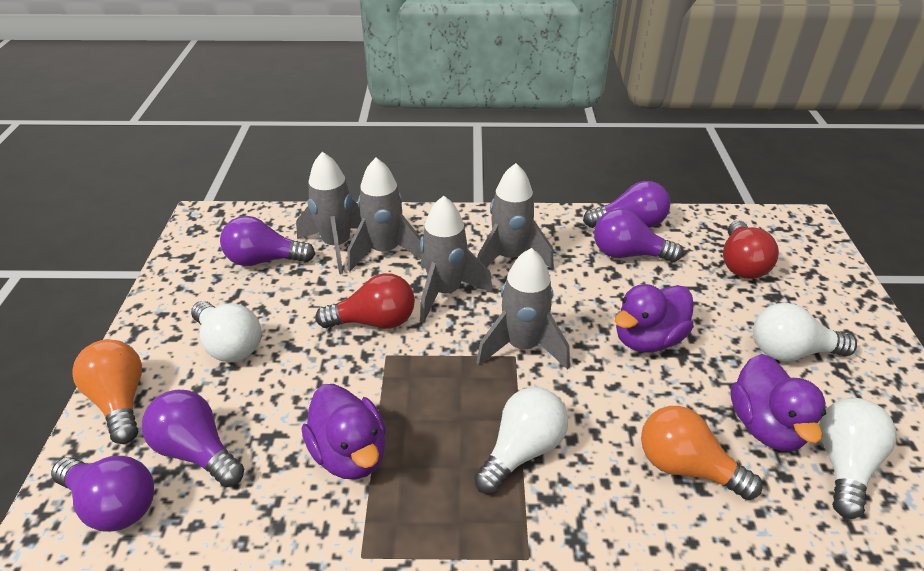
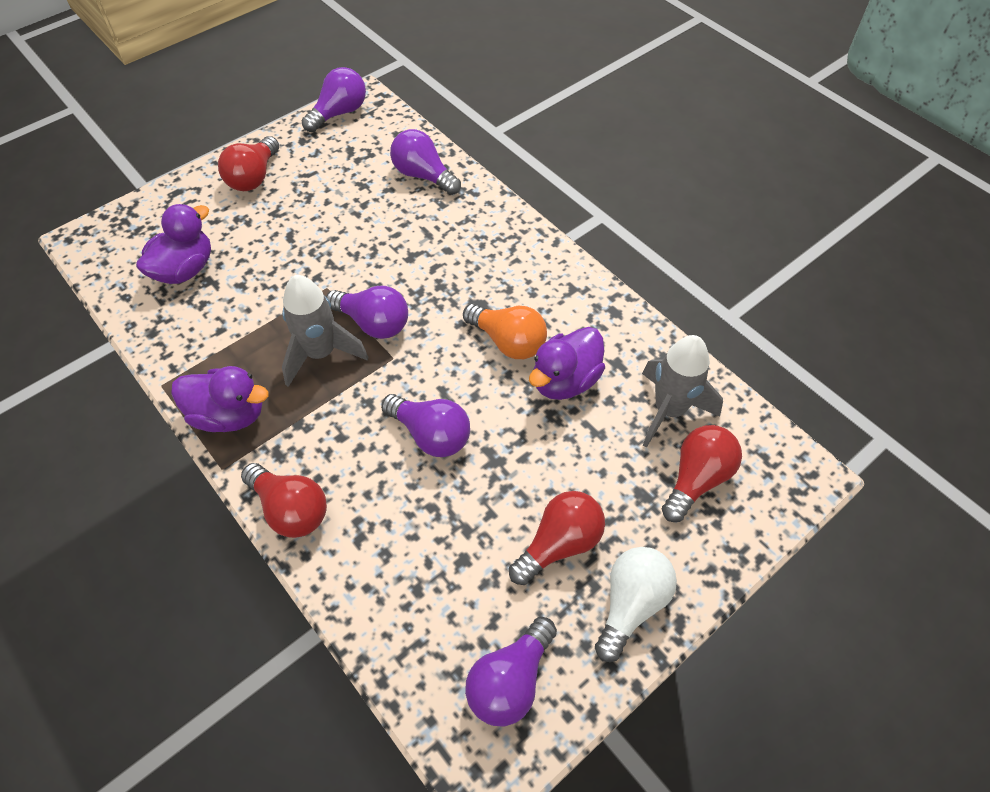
grey rocket: 5 -> 2
orange light bulb: 2 -> 1
red light bulb: 2 -> 4
white light bulb: 4 -> 1

